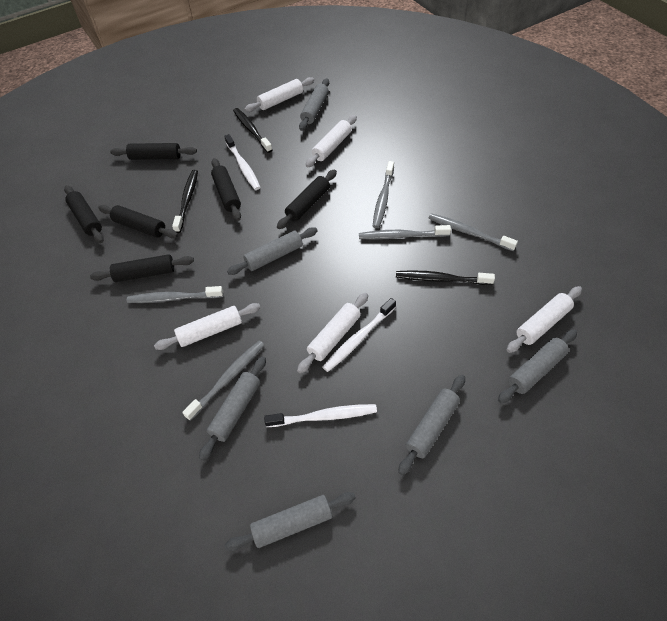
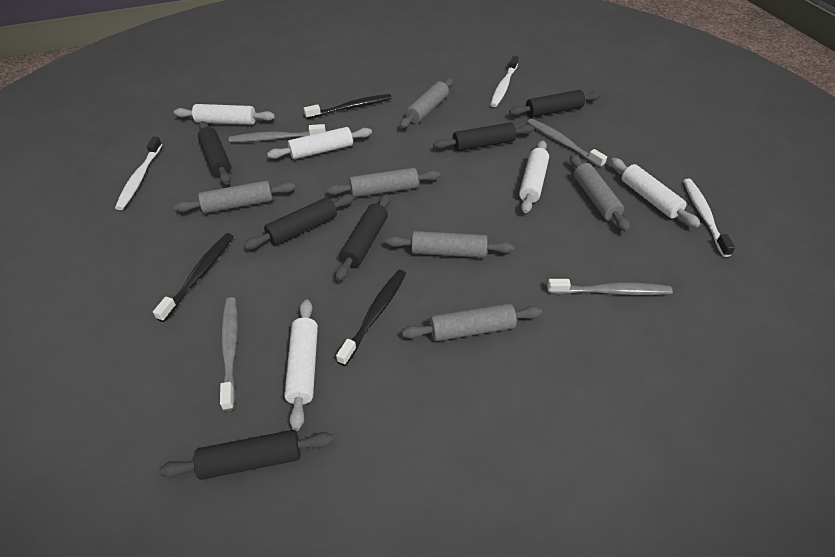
grey toothbrush: 5 -> 4

